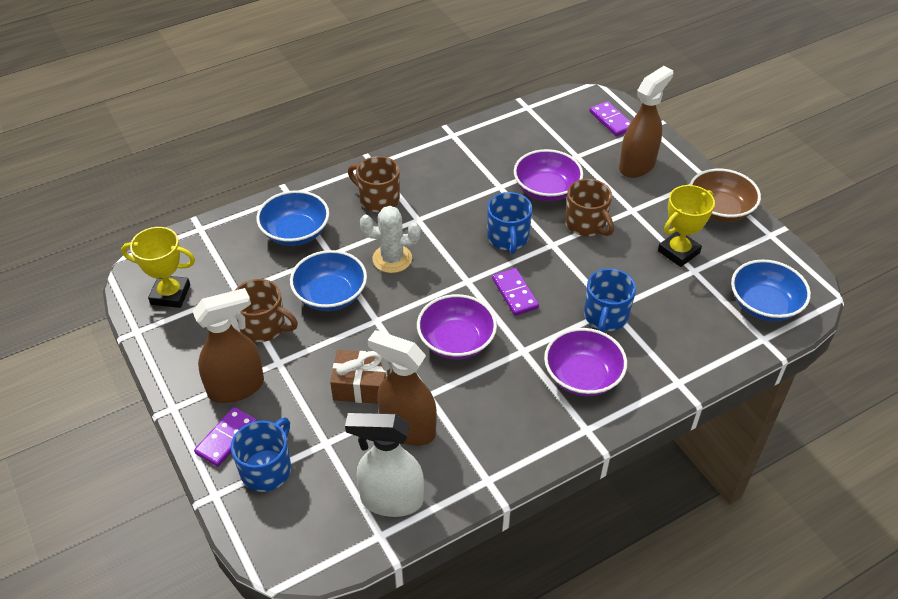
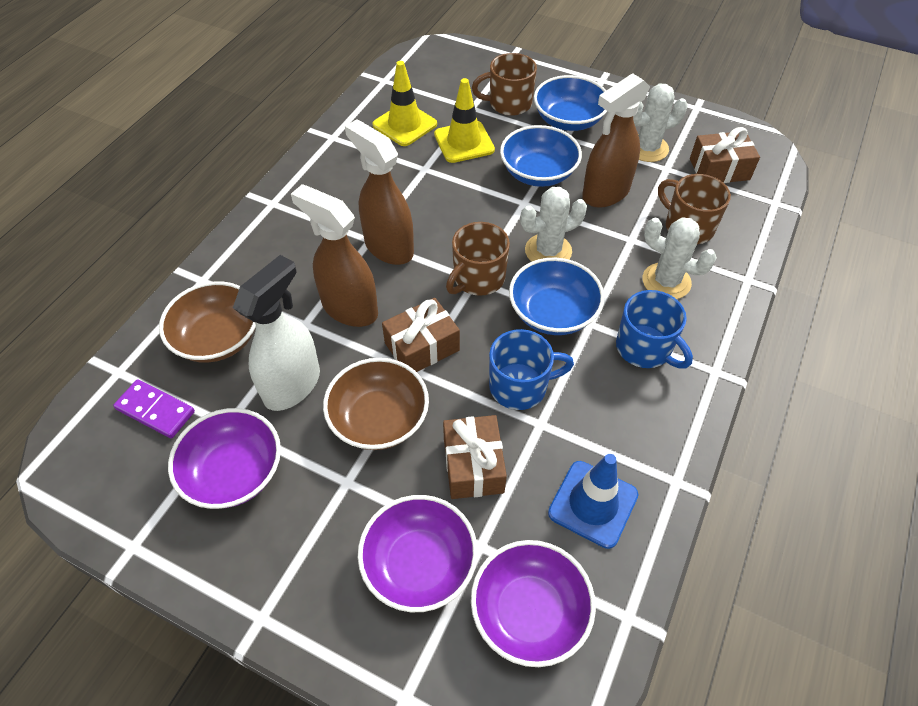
blue mug: 3 -> 2
blue traffic cone: 0 -> 1
brown bowl: 1 -> 2
brown gift: 1 -> 3
purple domino: 3 -> 1
white cactus: 1 -> 3
yellow traffic cone: 0 -> 2
yellow trophy: 2 -> 0

